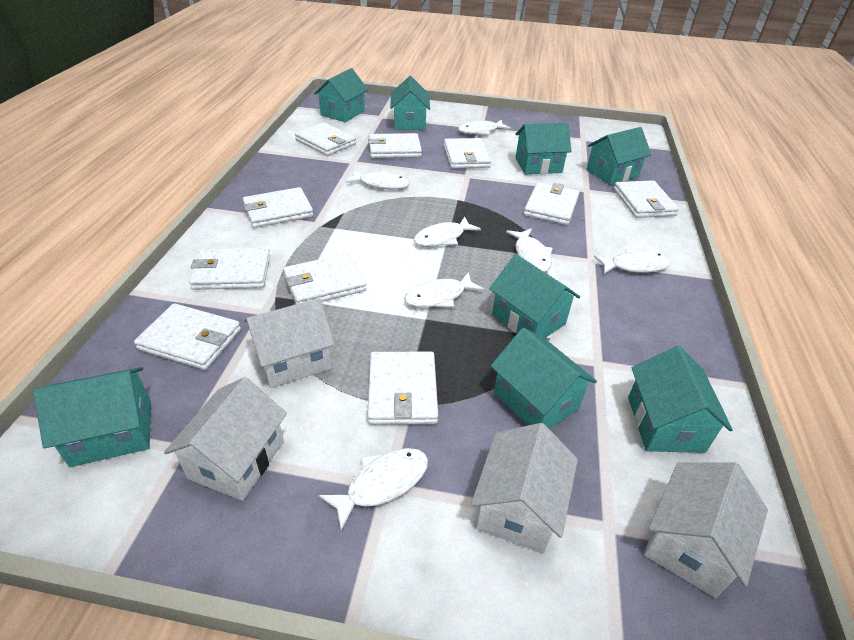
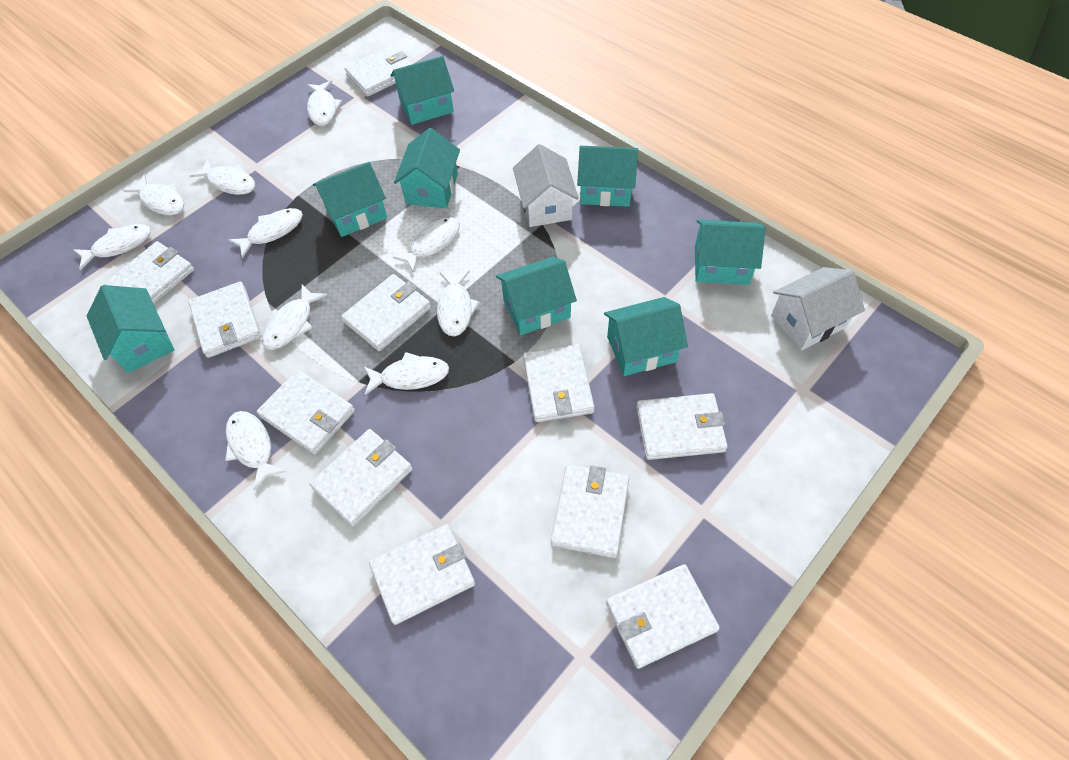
white fish: 7 -> 10
white house: 4 -> 2
white wallet: 10 -> 11

